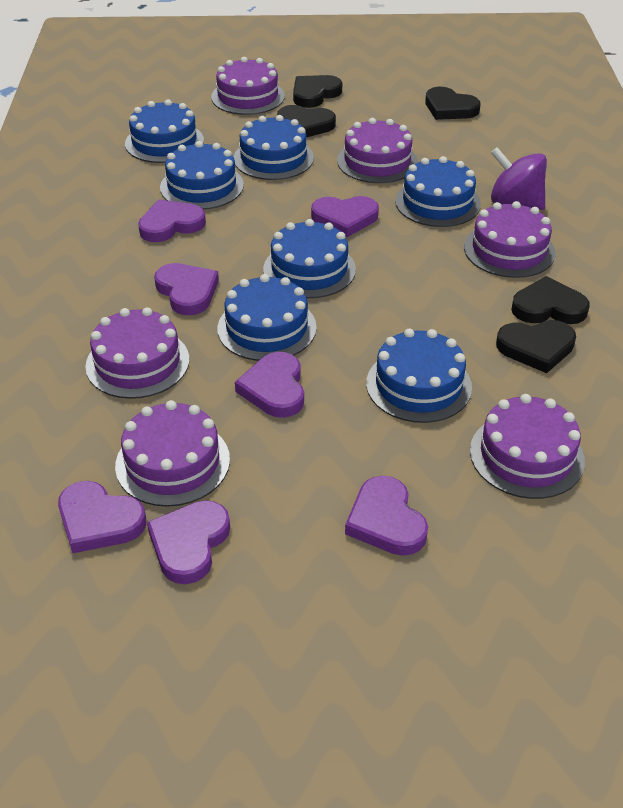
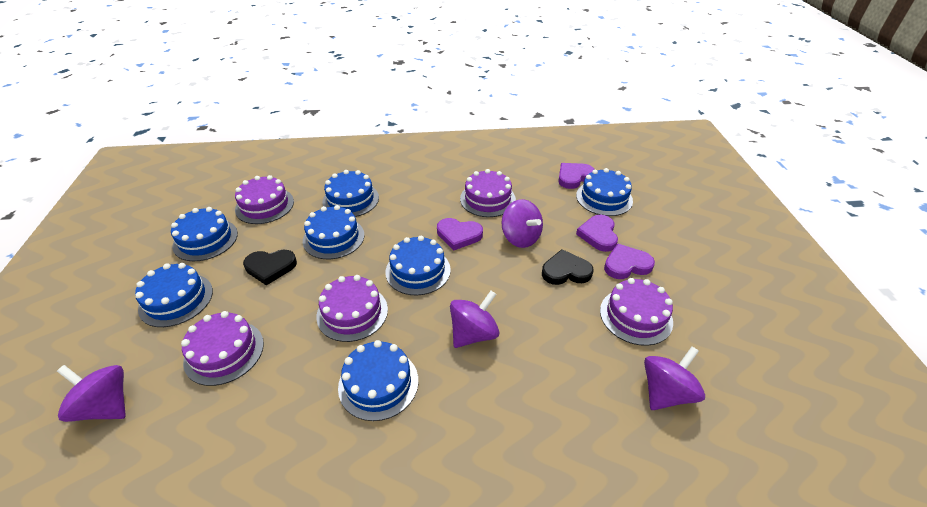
black heart: 5 -> 2
purple cake: 6 -> 5
purple heart: 7 -> 4
purple spinning top: 1 -> 4

